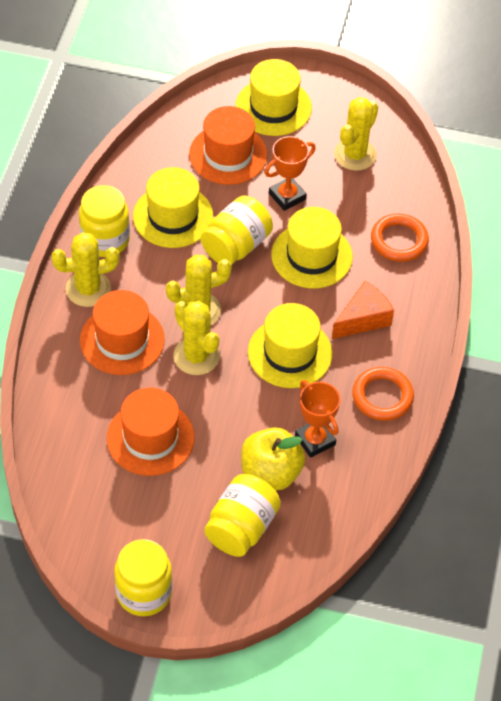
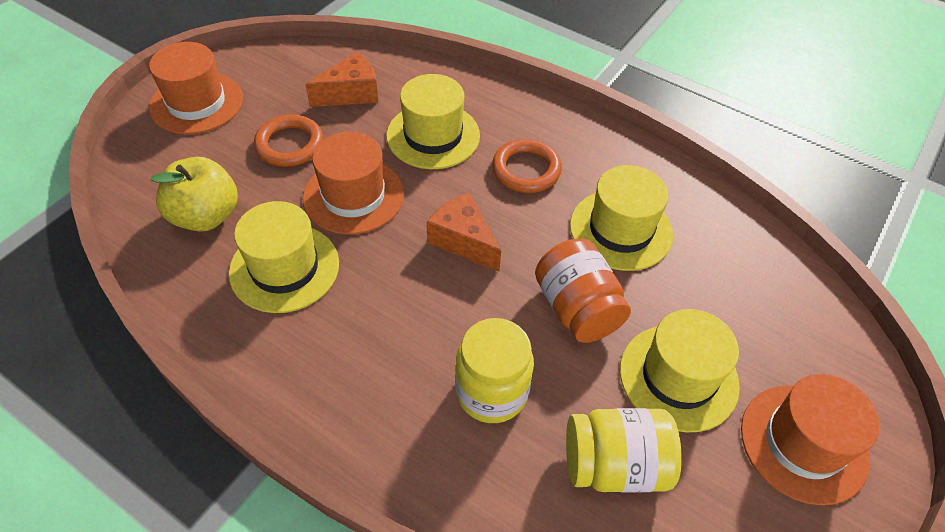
orange cheese: 1 -> 2
orange jar: 0 -> 1
orange trophy: 2 -> 0
yellow cactus: 4 -> 0
yellow jar: 4 -> 2

